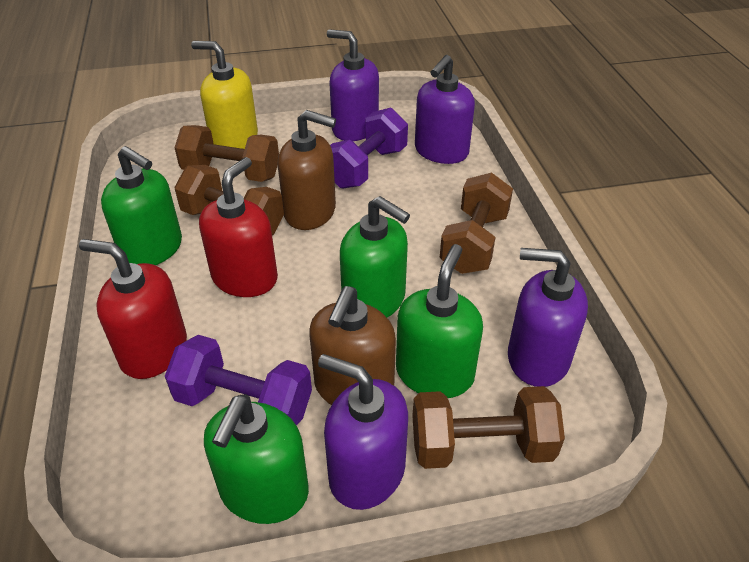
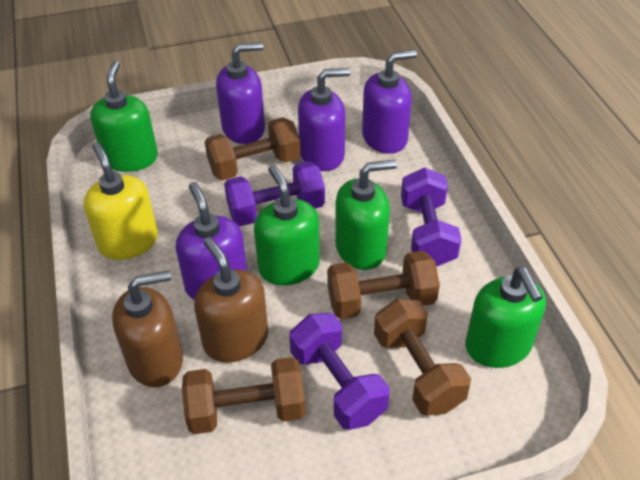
purple dumbbell: 2 -> 3
red soap dispenser: 2 -> 0

